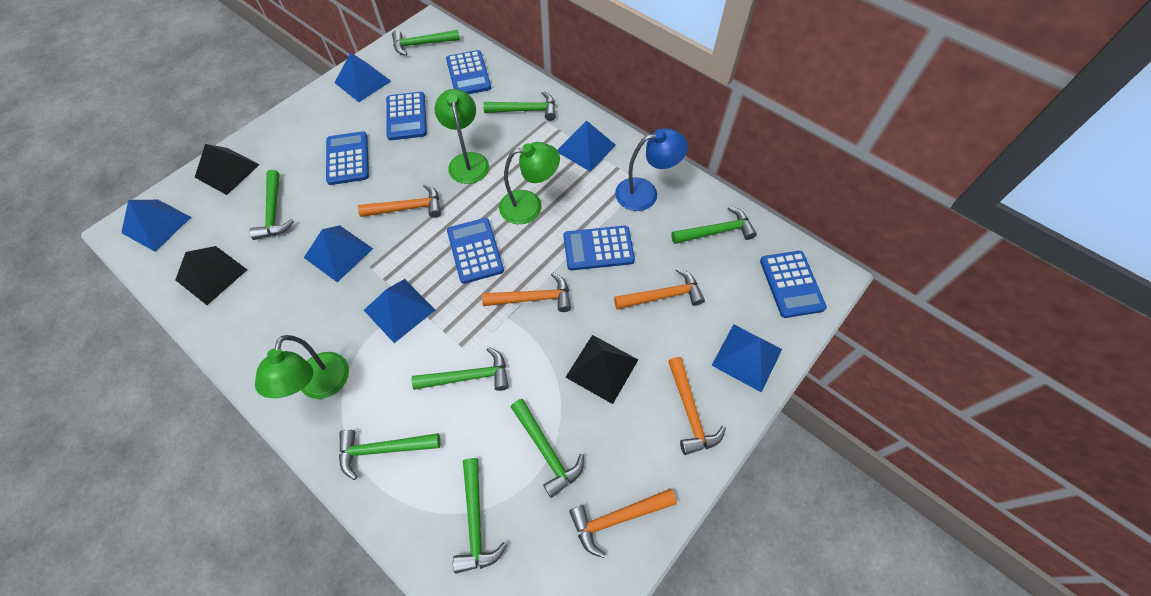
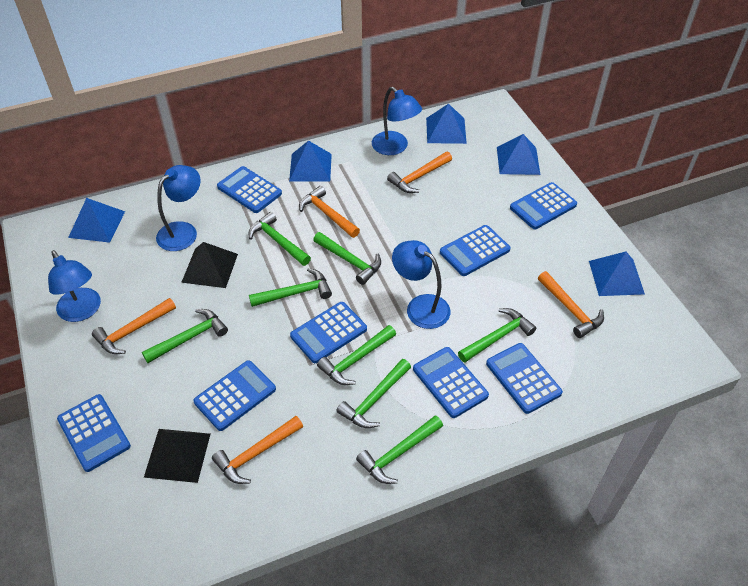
black pyramid: 3 -> 2
blue calculator: 6 -> 8
blue lamp: 1 -> 4
blue pyramid: 6 -> 5
green lamp: 3 -> 0

